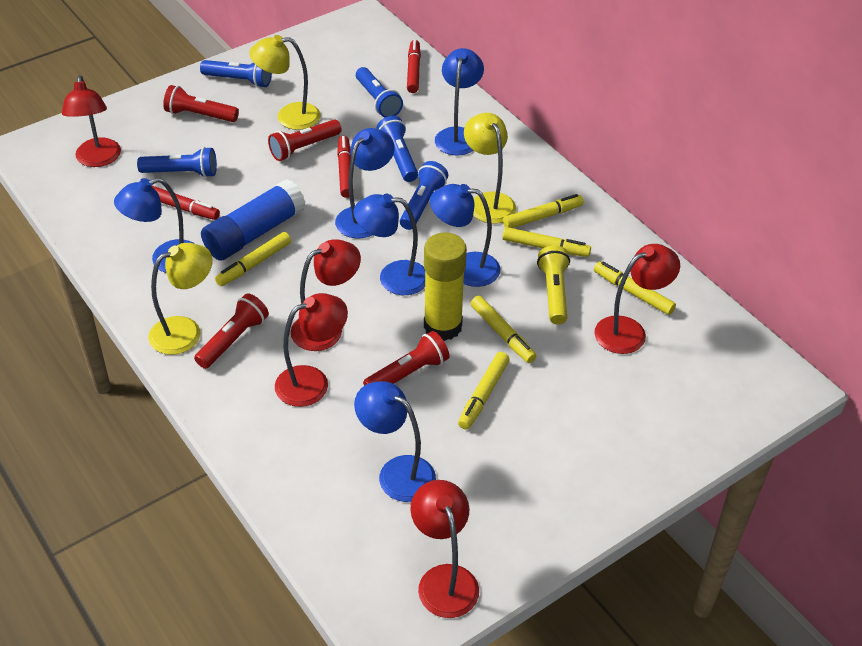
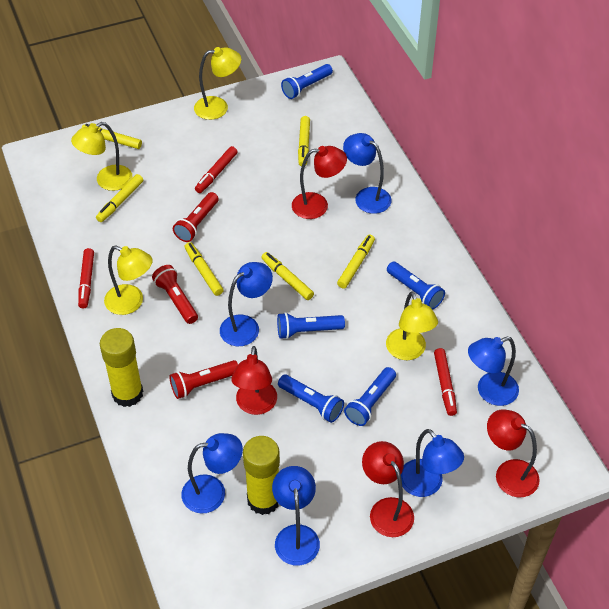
blue glue stick: 1 -> 0
red flashlight: 4 -> 3
red lamp: 5 -> 4
yellow flashlight: 1 -> 0
yellow glue stick: 1 -> 2
yellow lamp: 3 -> 4

